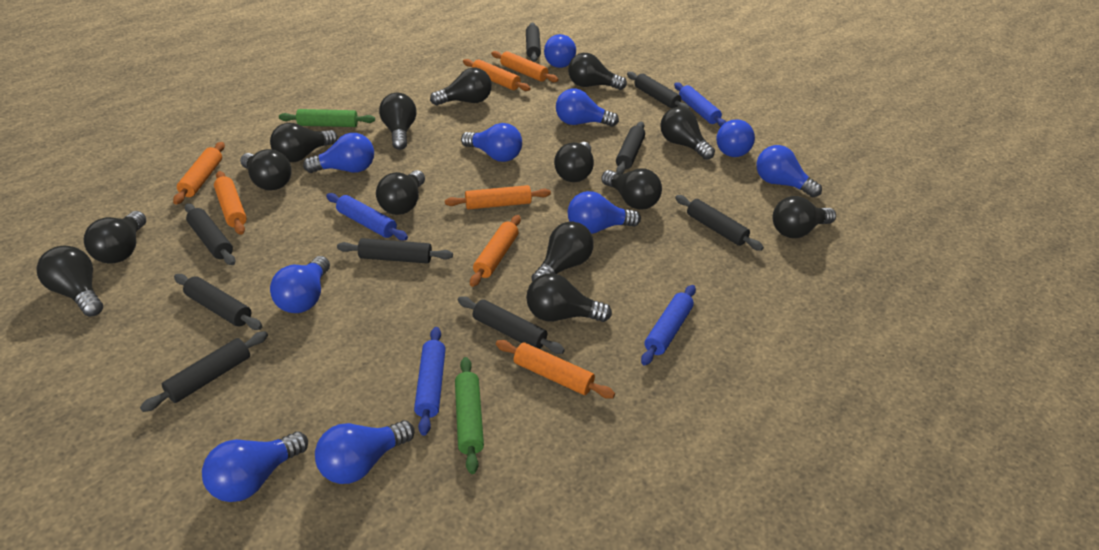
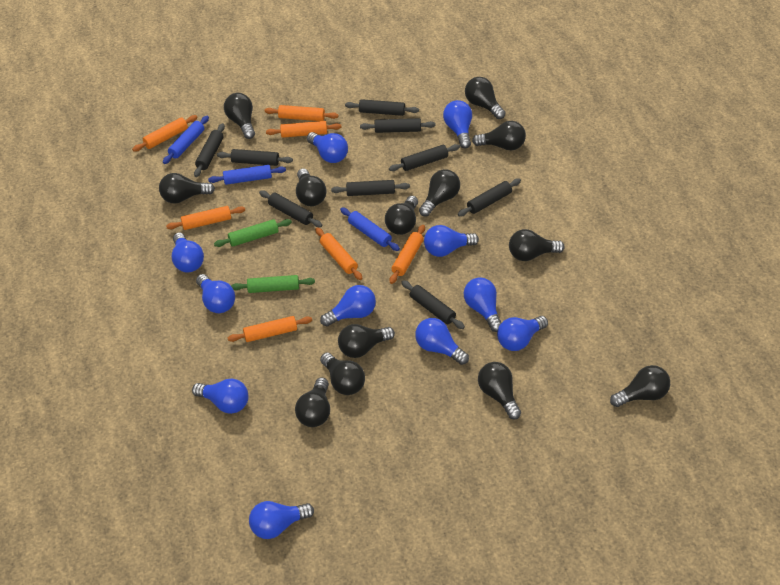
black light bulb: 14 -> 13
blue light bulb: 10 -> 11
blue rolling pin: 4 -> 3

